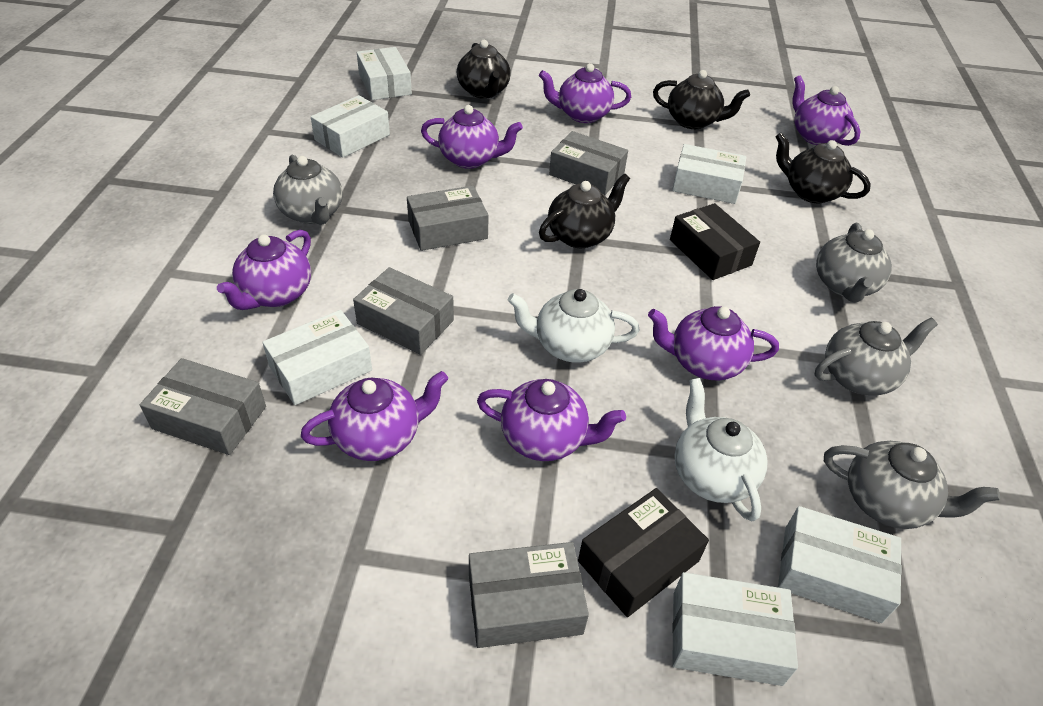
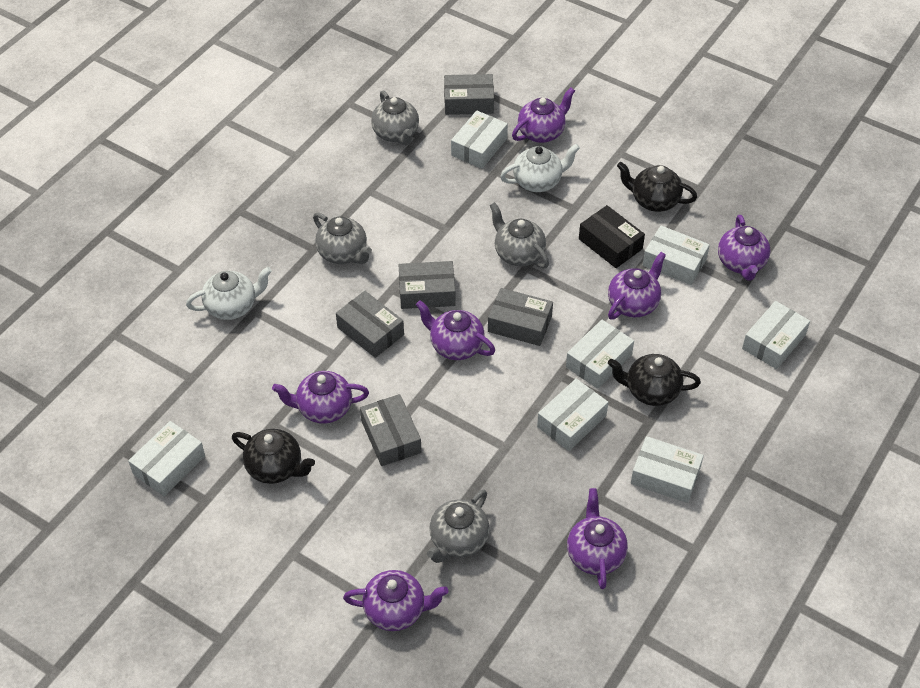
black box: 2 -> 1
black teapot: 4 -> 3
white box: 6 -> 7

